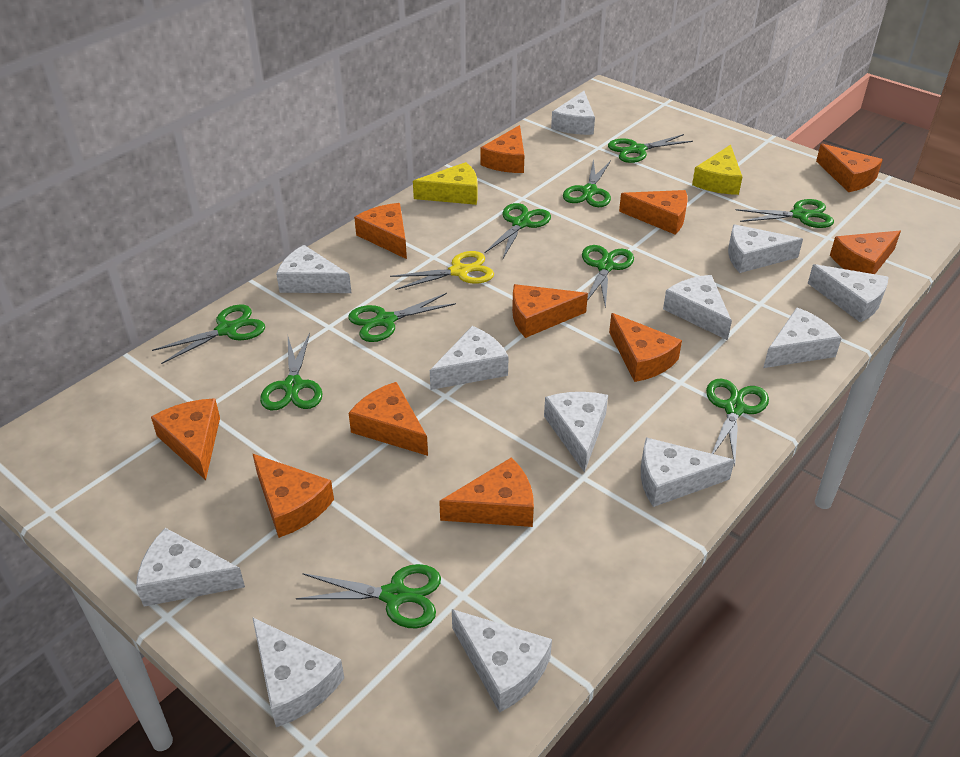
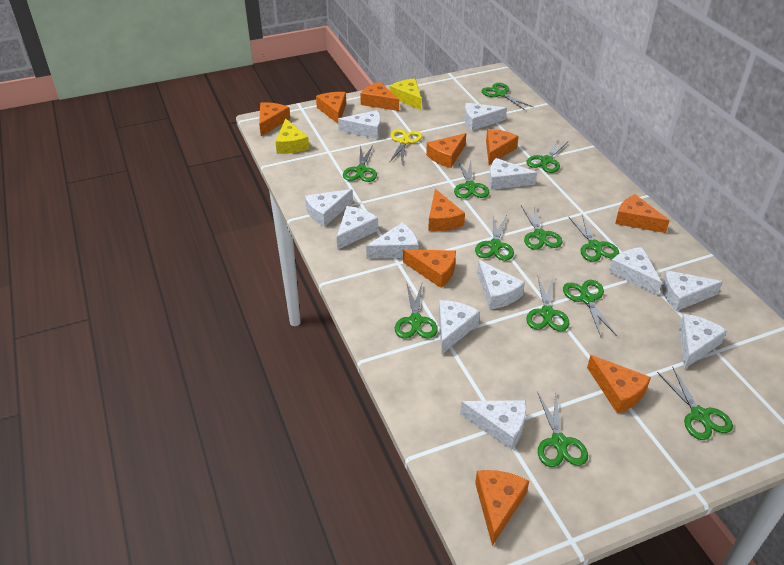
green scissors: 10 -> 12
orange cheese: 11 -> 10

